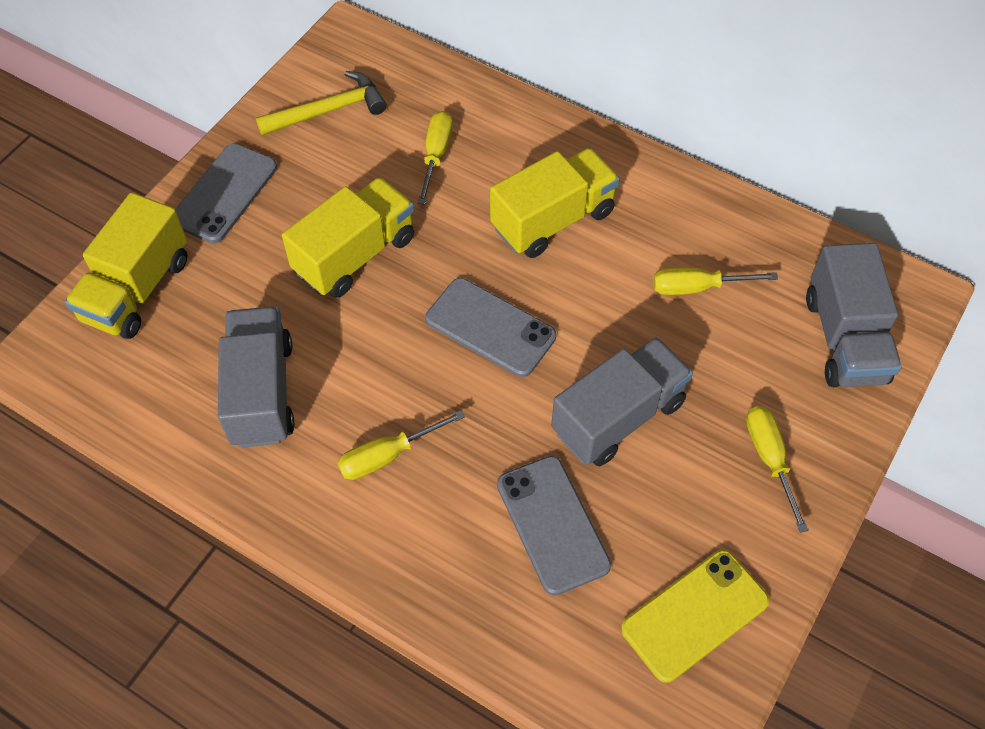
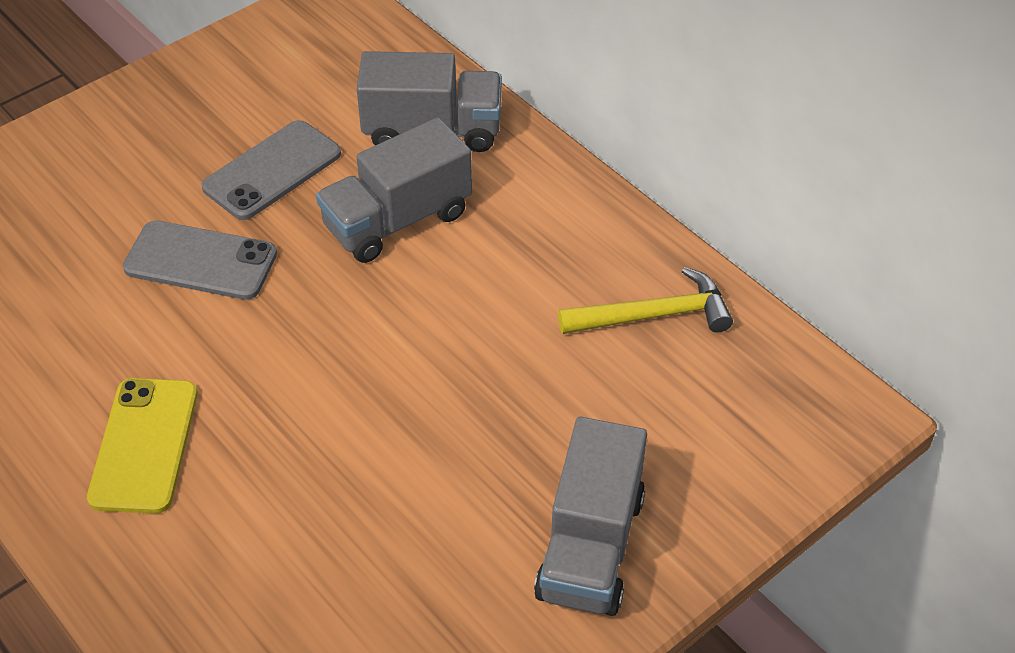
grey phone: 3 -> 2
yellow screwdriver: 4 -> 0
yellow truck: 3 -> 0

